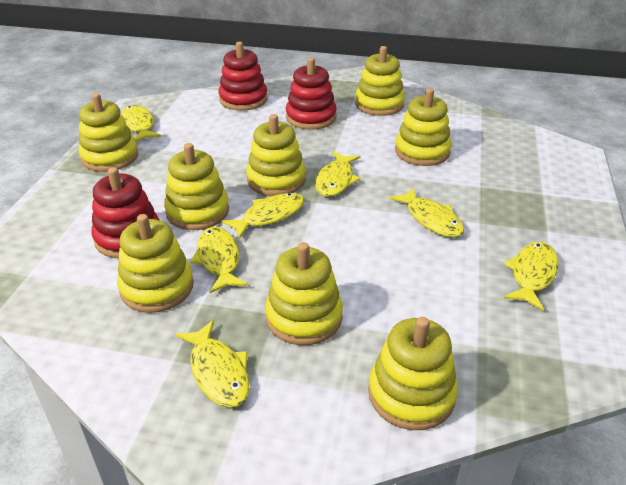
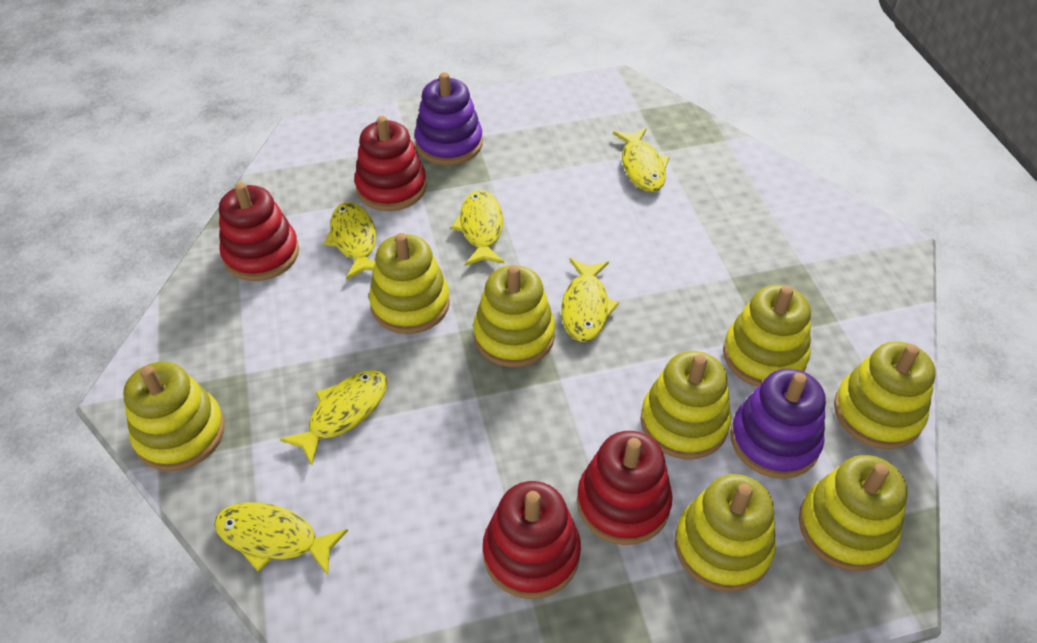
purple stacking toy: 0 -> 2
red stacking toy: 3 -> 4
yellow fish: 7 -> 6

